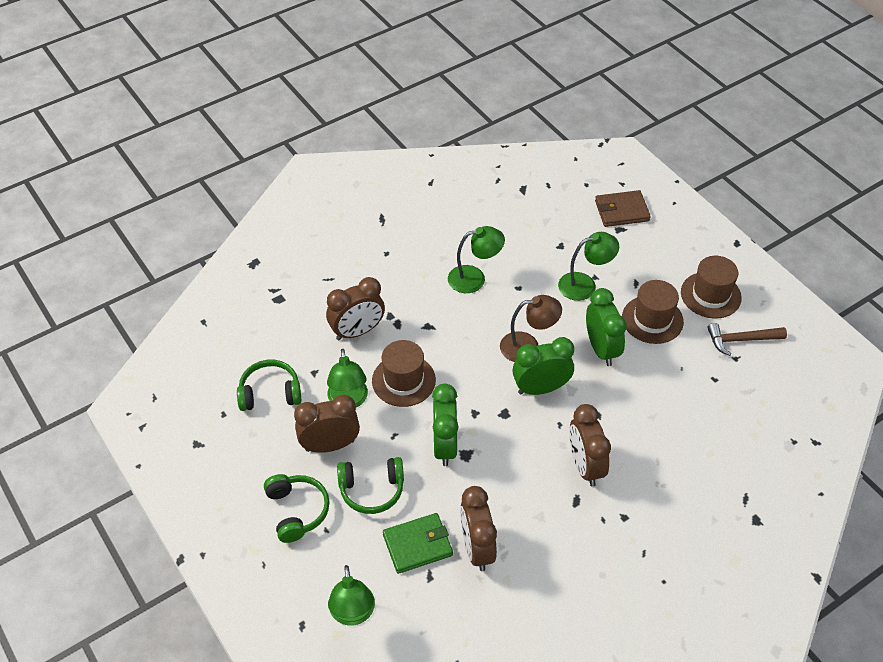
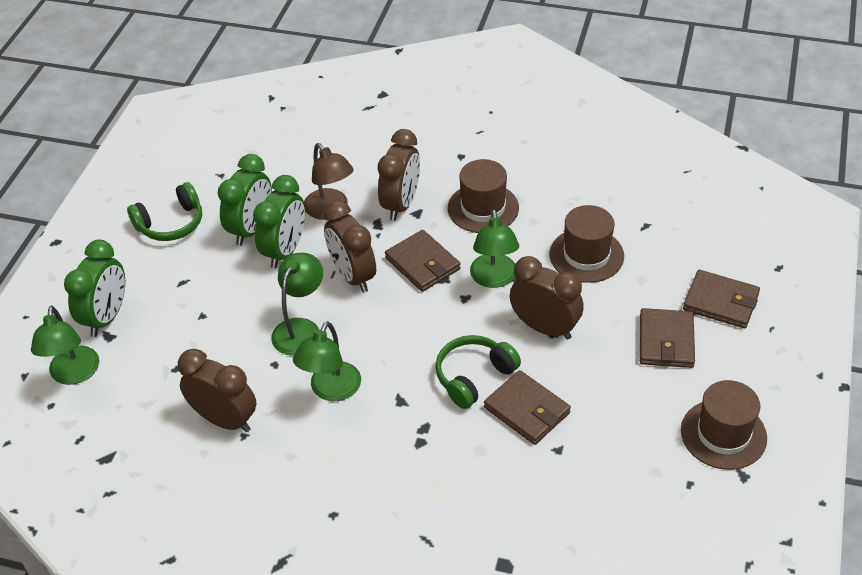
brown hammer: 1 -> 0
brown wallet: 1 -> 4
green headphones: 3 -> 2
green wallet: 1 -> 0

